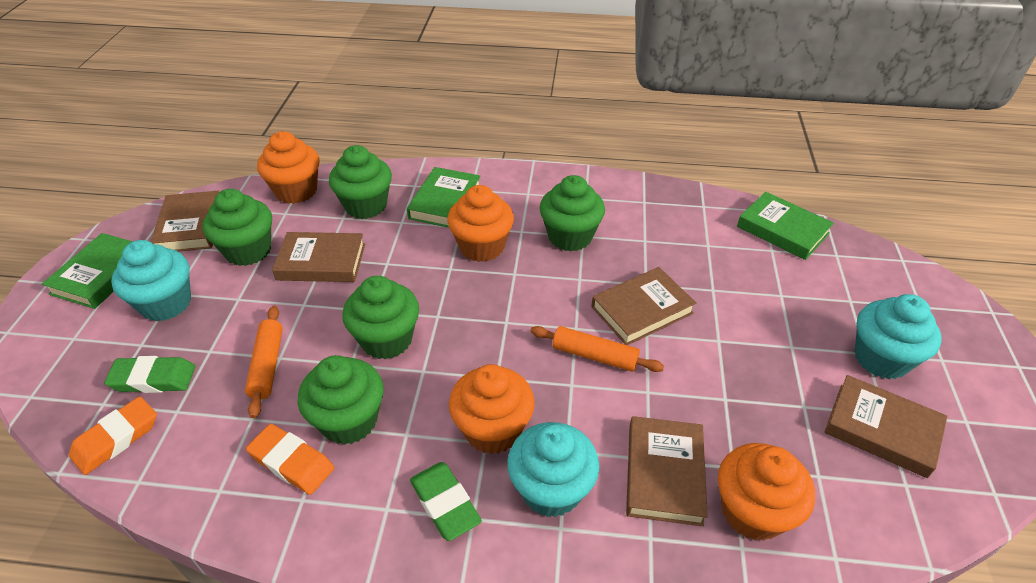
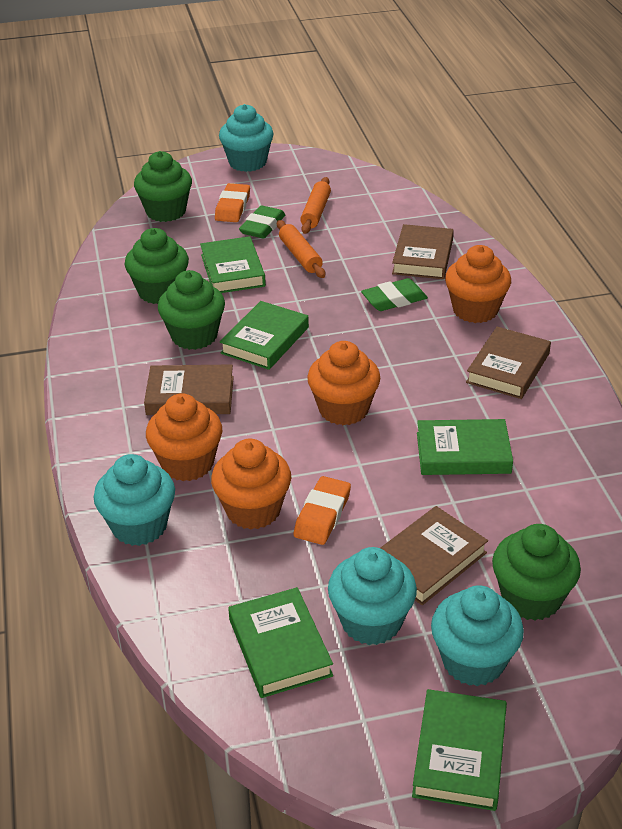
brown book: 5 -> 4
green book: 3 -> 5
green cupcake: 5 -> 4
turquoise cupcake: 3 -> 4

